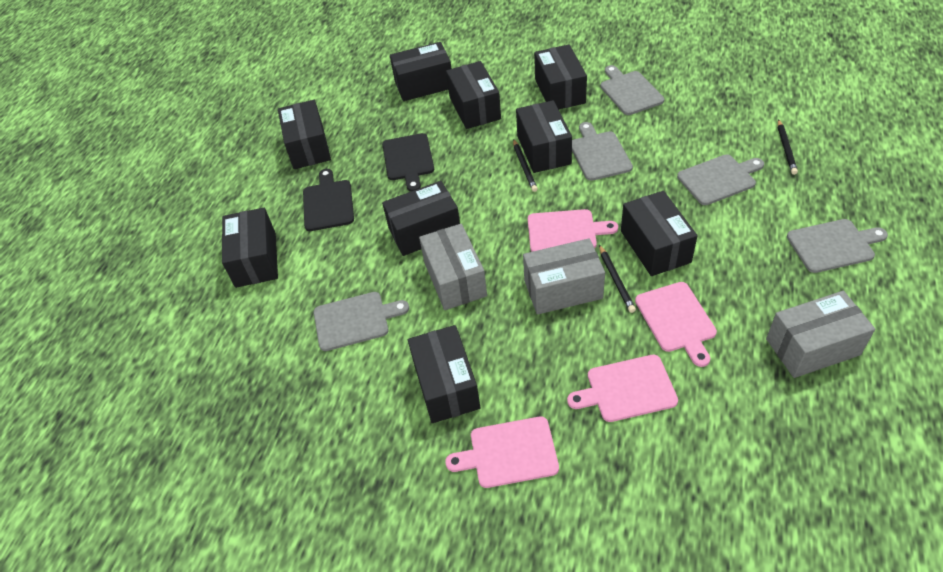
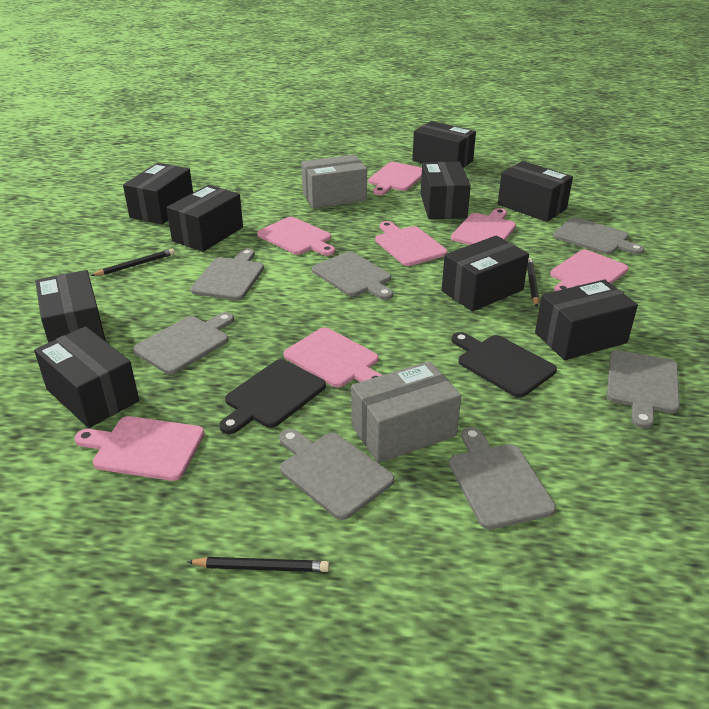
grey box: 3 -> 2
grey cutting board: 5 -> 7
pink cutting board: 4 -> 7

